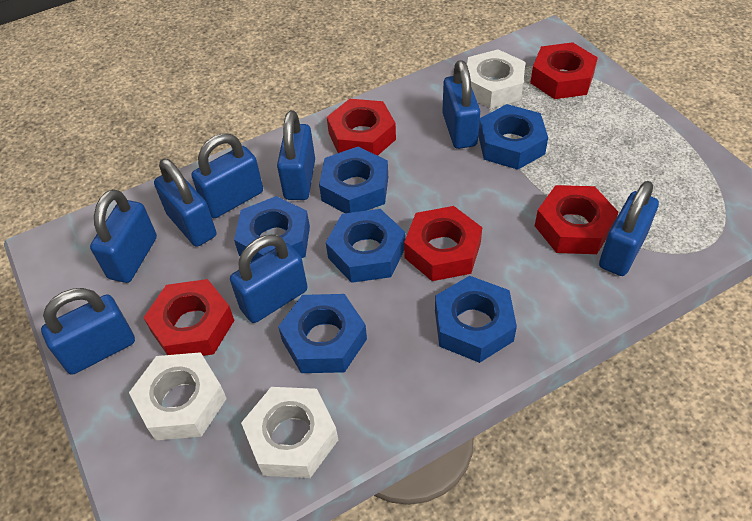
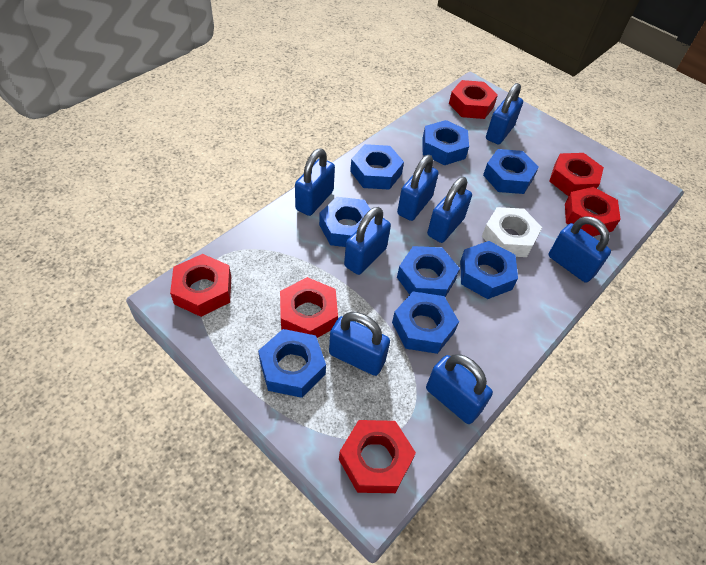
blue nut: 6 -> 8
red nut: 5 -> 6
white nut: 3 -> 1

